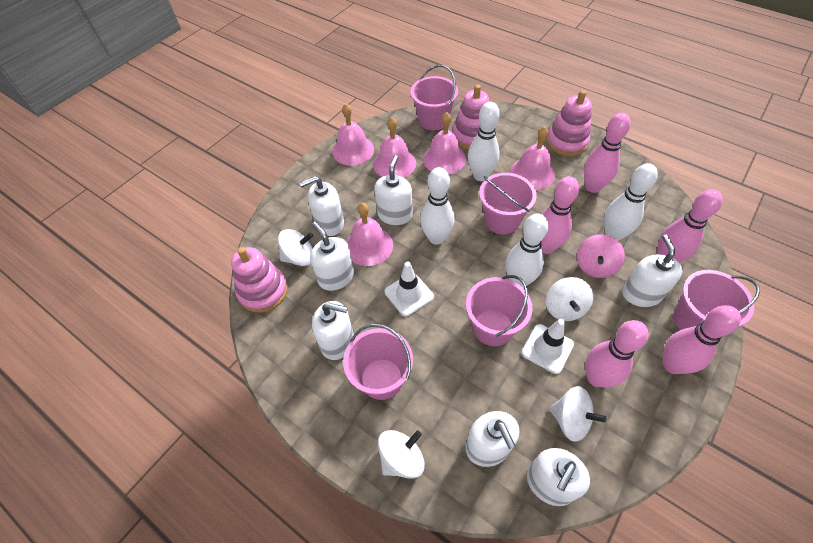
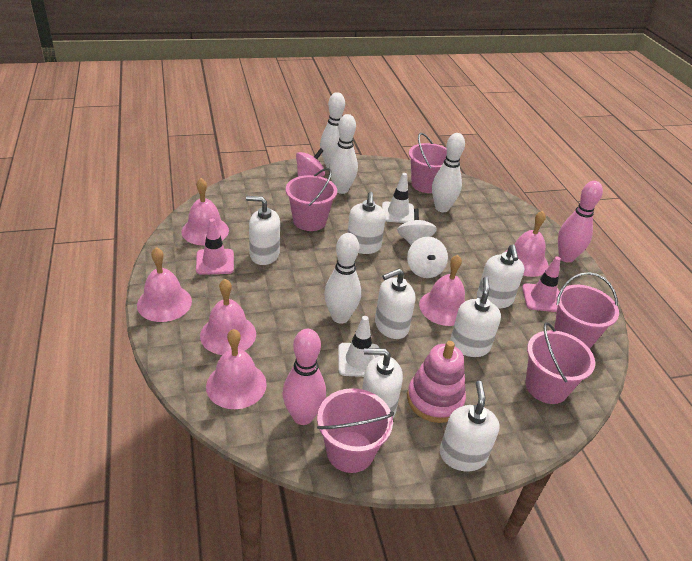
pink bell: 5 -> 6
pink bowling pin: 5 -> 2
pink stacking toy: 3 -> 1
pink traffic cone: 0 -> 2
white spinning top: 4 -> 2

